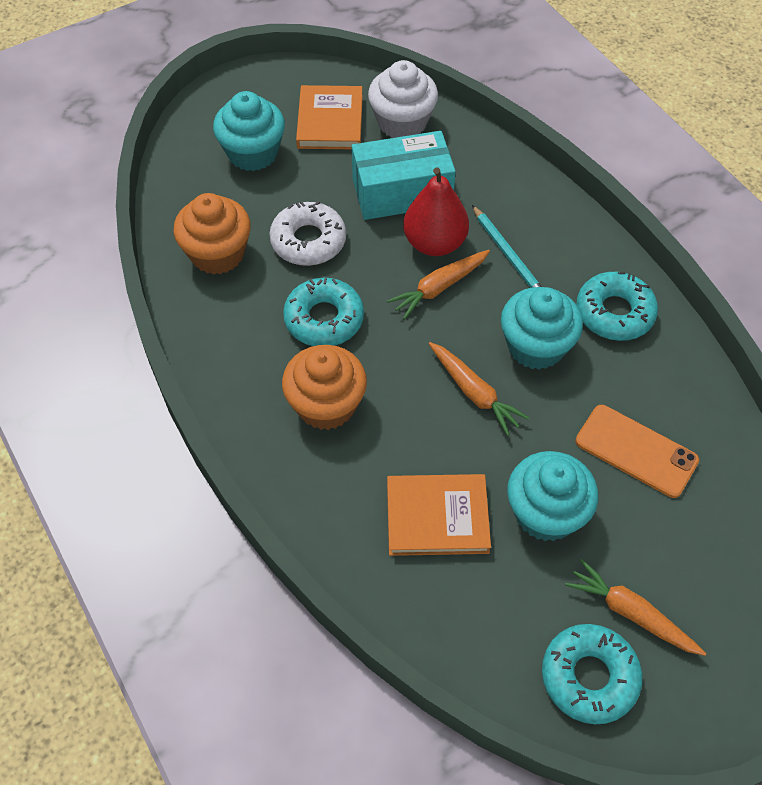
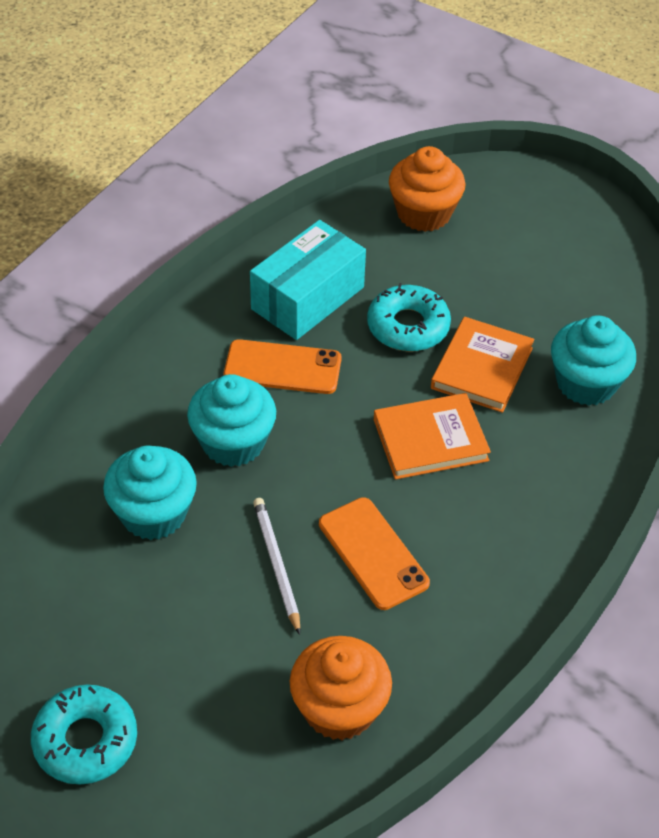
orange carrot: 3 -> 0
orange phone: 1 -> 2
red pear: 1 -> 0
turquoise donut: 3 -> 2
turquoise pencil: 1 -> 0
white cupcake: 1 -> 0
white donut: 1 -> 0
white pencil: 0 -> 1

